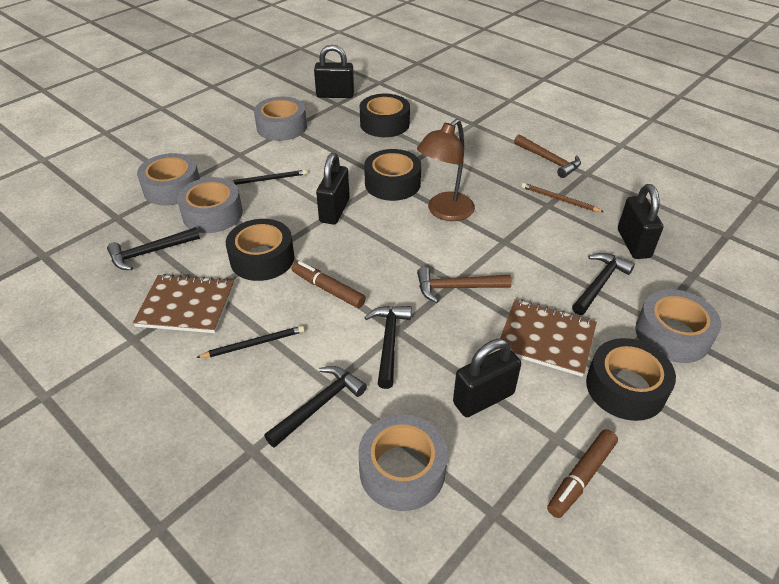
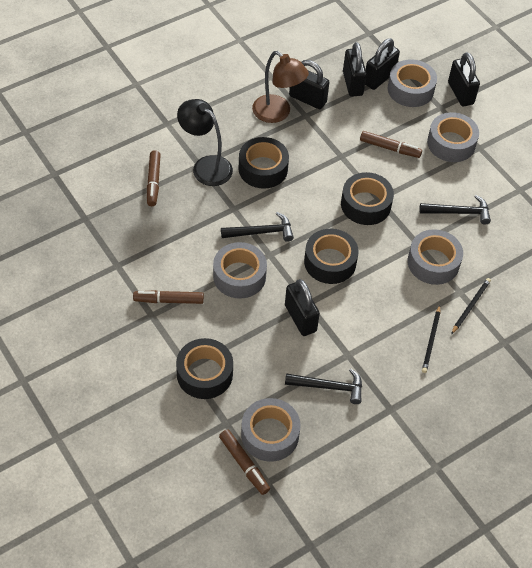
black hammer: 4 -> 3
black lamp: 0 -> 1
black padlock: 4 -> 5
brown hammer: 2 -> 0
brown marker: 2 -> 4
brown notebook: 2 -> 0
brown pencil: 1 -> 0

